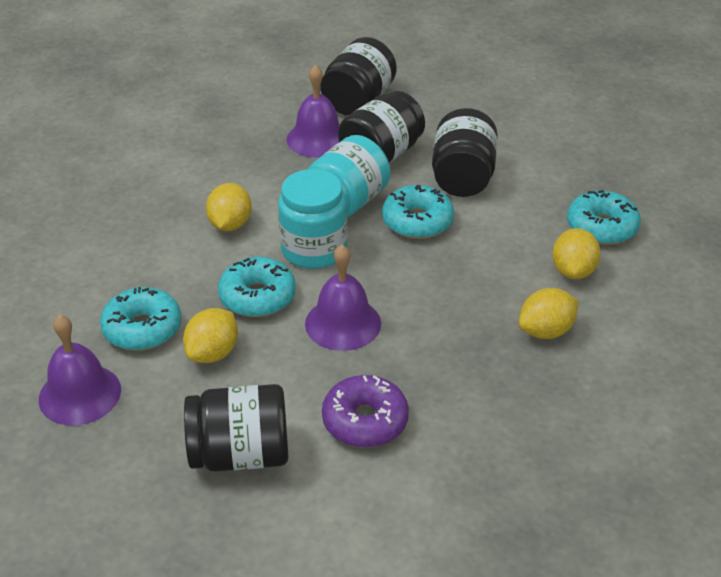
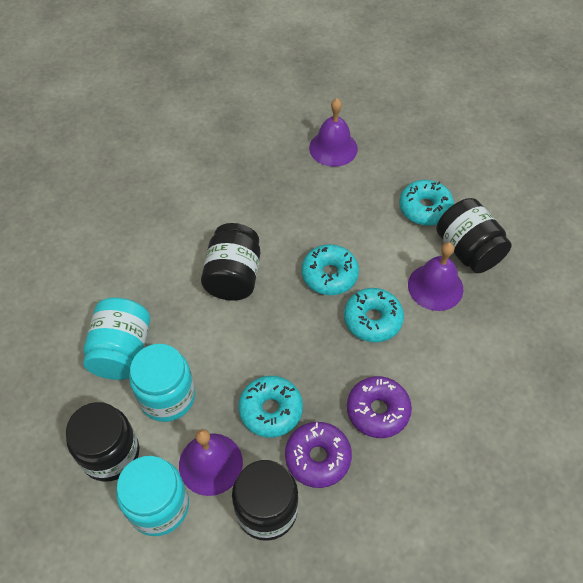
purple donut: 1 -> 2
turquoise jar: 2 -> 3
yellow lemon: 4 -> 0

